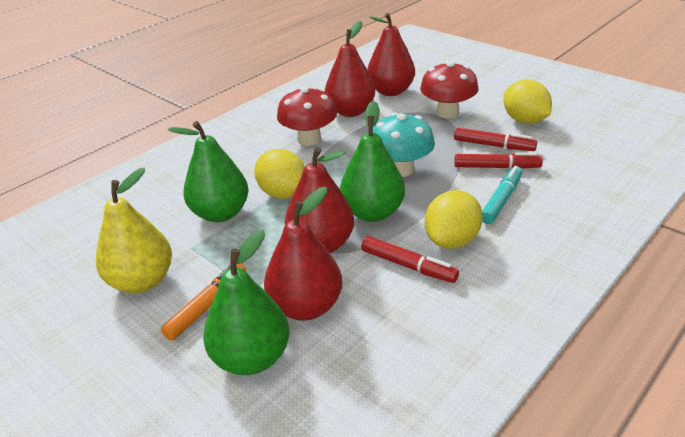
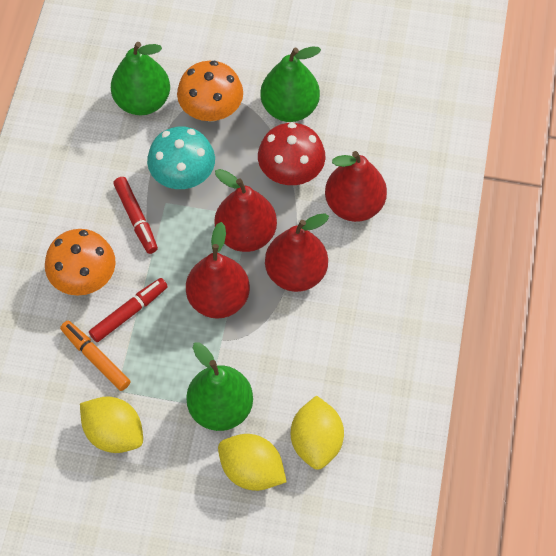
orange mushroom: 0 -> 2
red marker: 3 -> 2
red mushroom: 2 -> 1
turquoise marker: 1 -> 0
yellow pear: 1 -> 0

